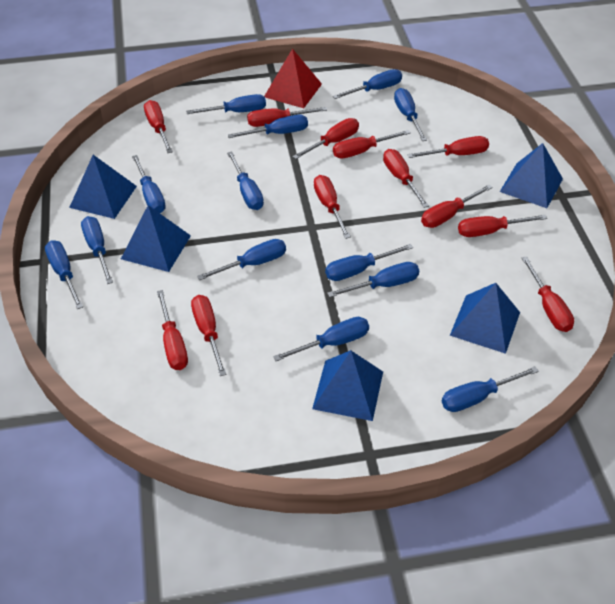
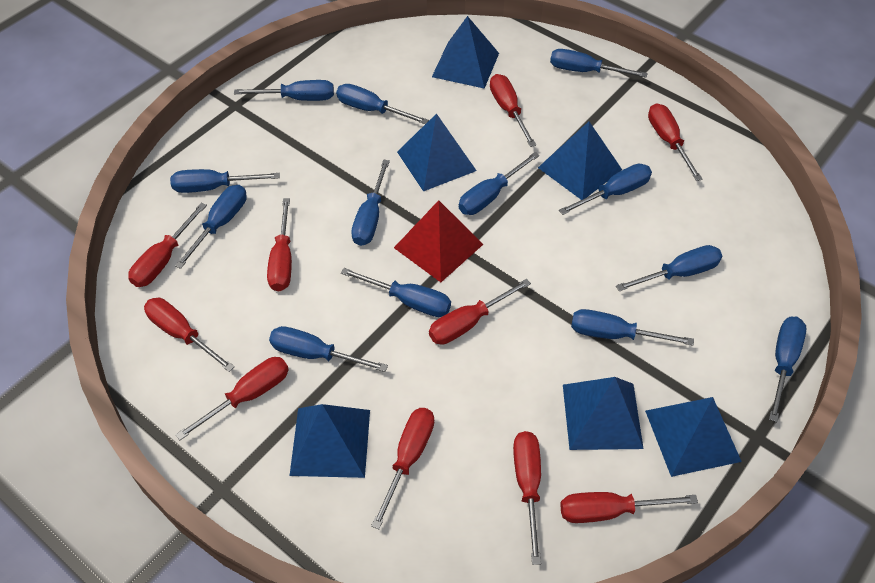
blue pyramid: 5 -> 6
red screwdriver: 12 -> 10

